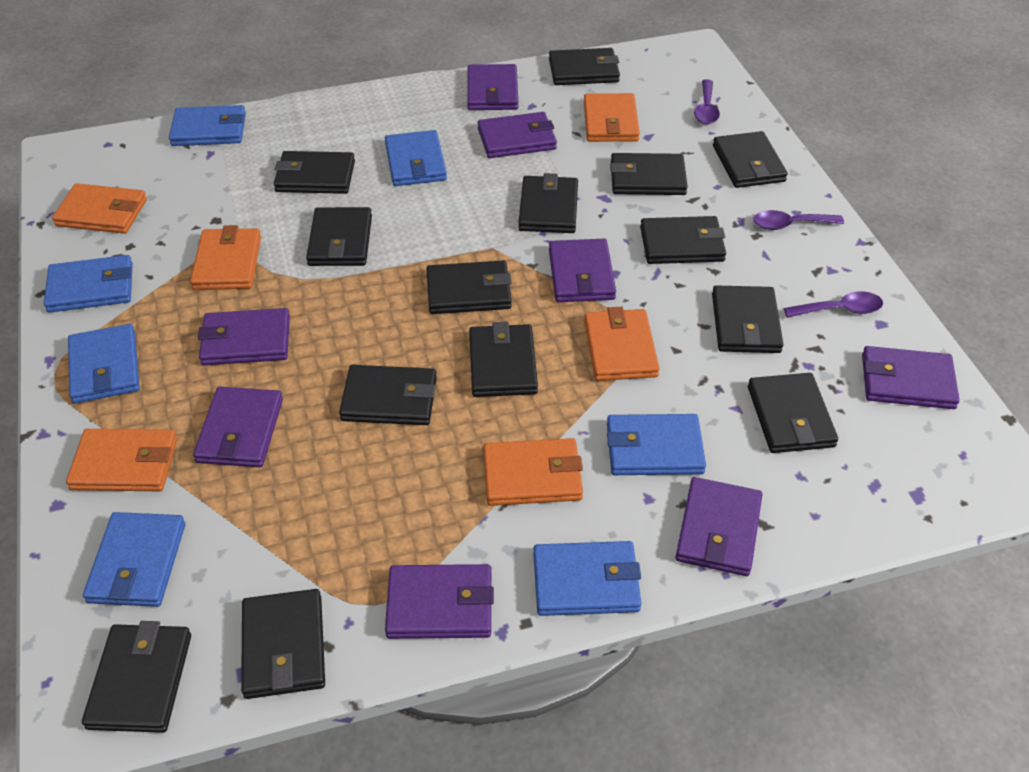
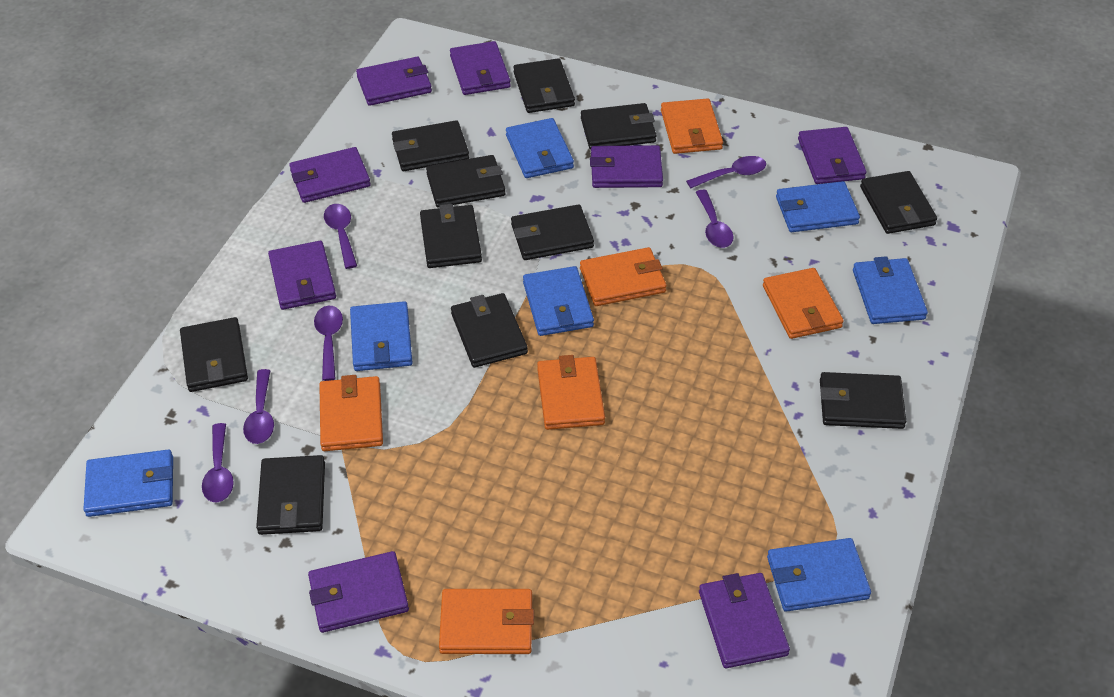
black wallet: 14 -> 11
purple spoon: 3 -> 6

